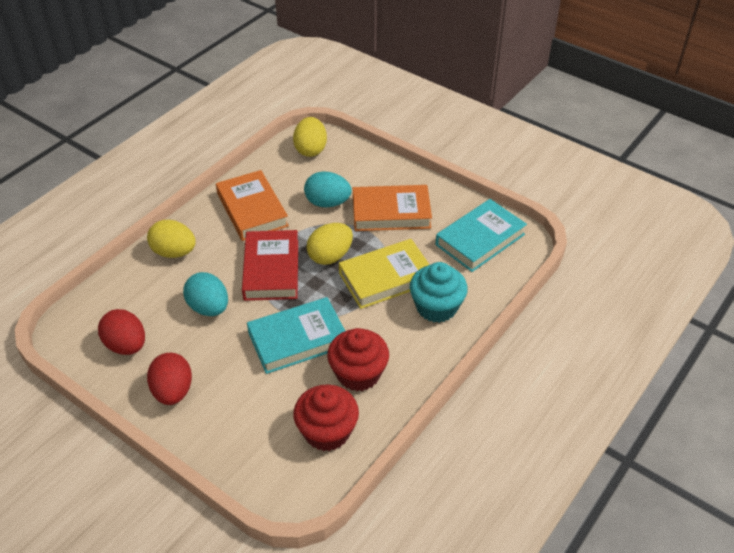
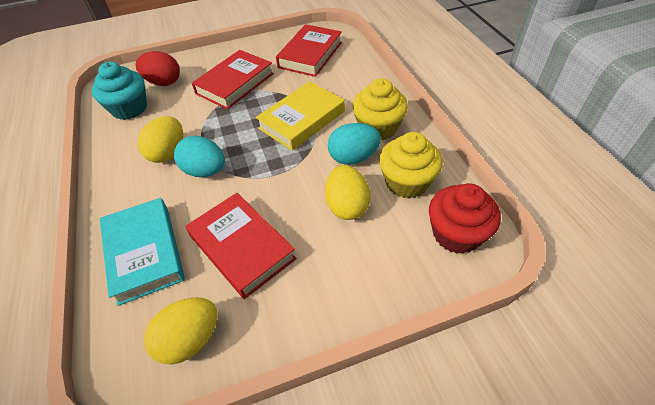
orange book: 2 -> 0
red book: 1 -> 3
red cupcake: 2 -> 1
red egg: 2 -> 1
turquoise book: 2 -> 1
yellow cupcake: 0 -> 2

